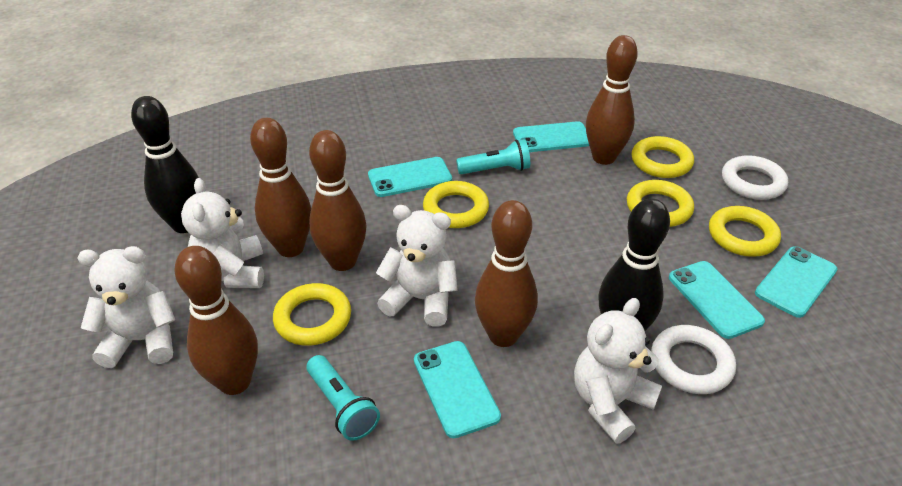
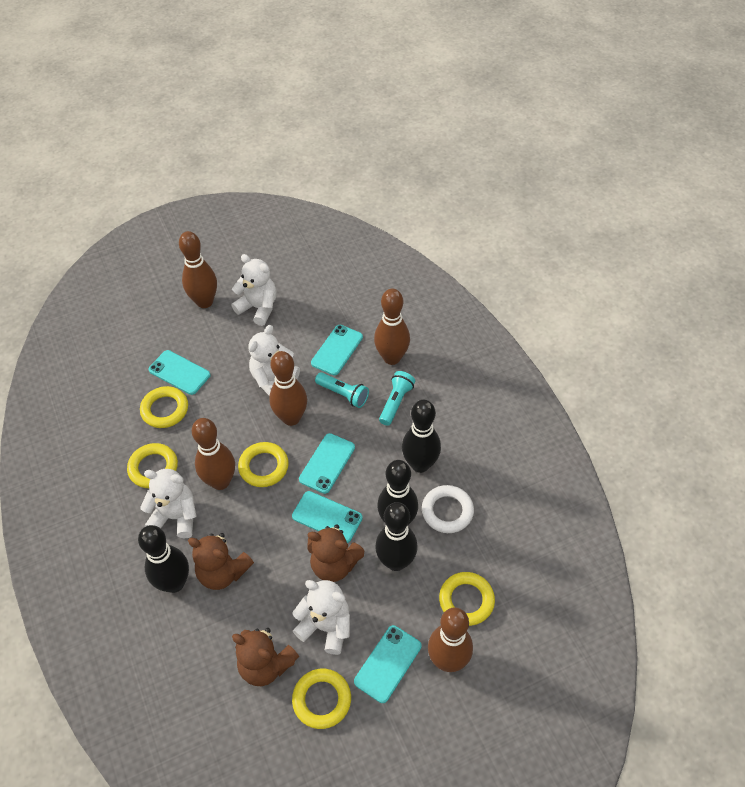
black bowling pin: 2 -> 4
brown teddy bear: 0 -> 3
white ring: 2 -> 1

